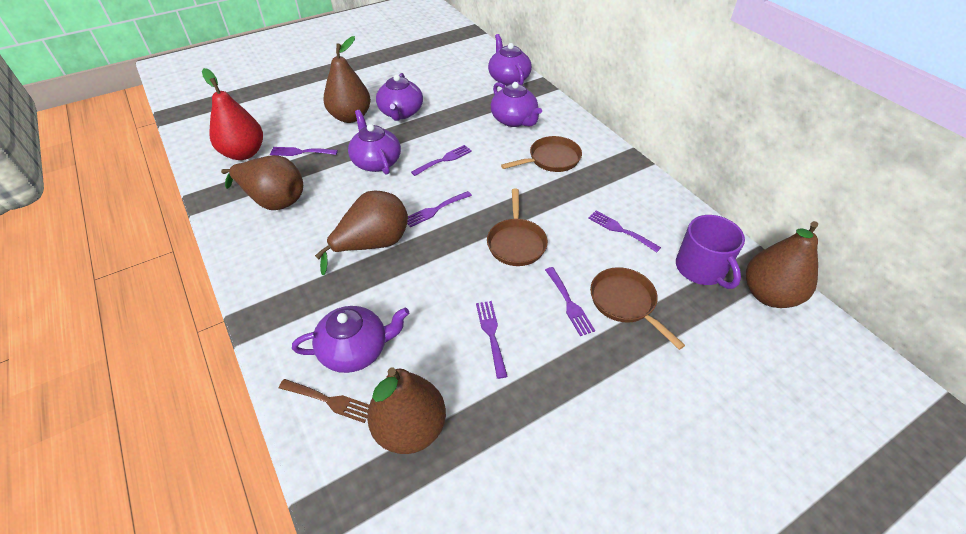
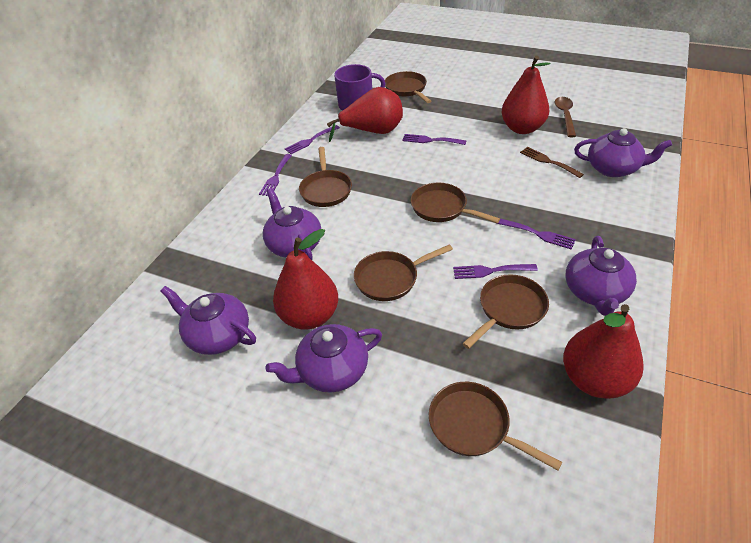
brown pan: 3 -> 6
brown pear: 5 -> 0
brown spoon: 0 -> 1
purple fork: 6 -> 5
red pear: 1 -> 4

